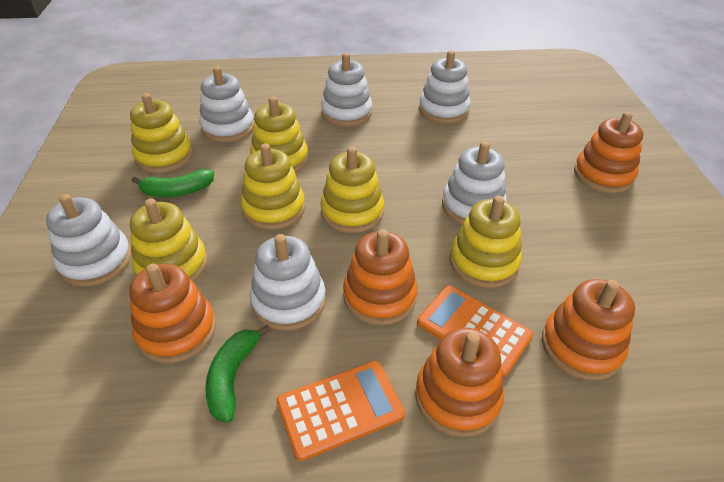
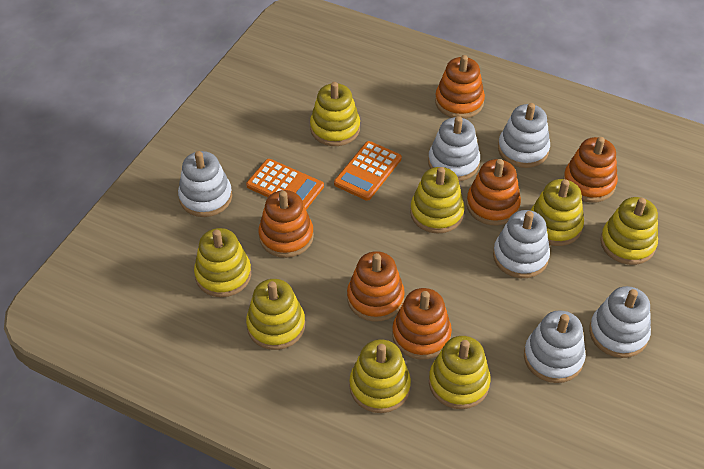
green banana: 2 -> 0
orange stacking toy: 5 -> 6
yellow stacking toy: 6 -> 8

